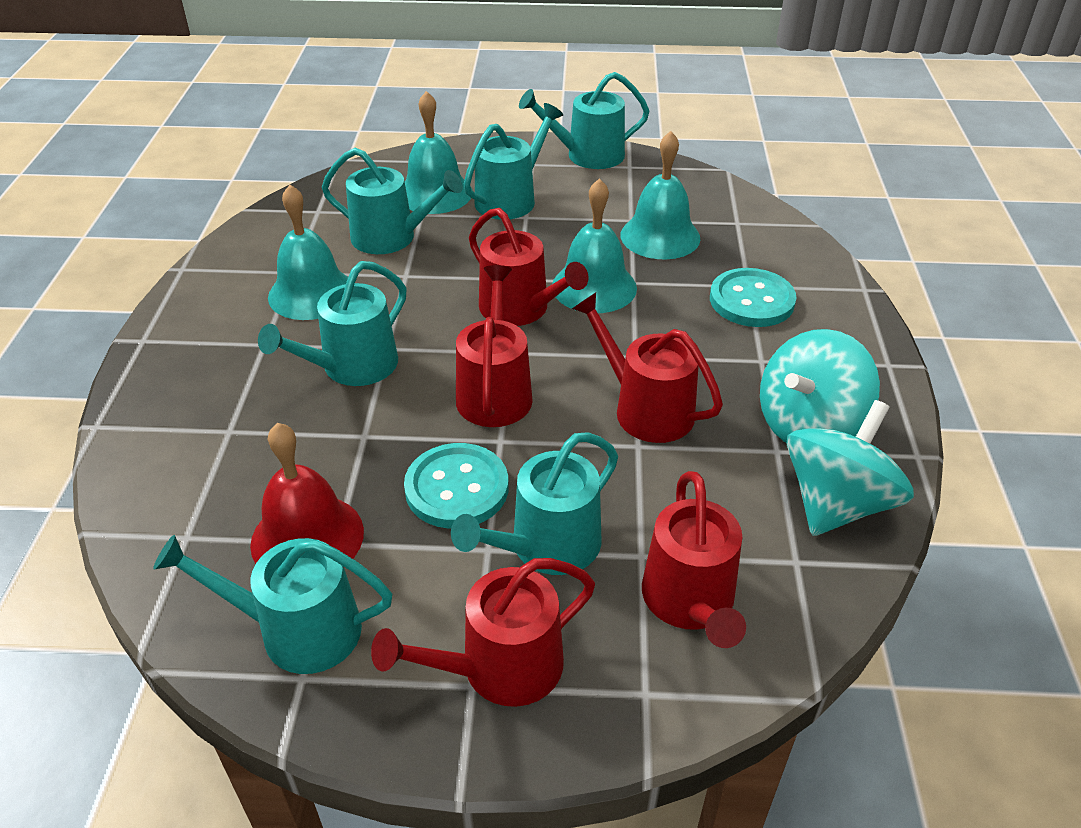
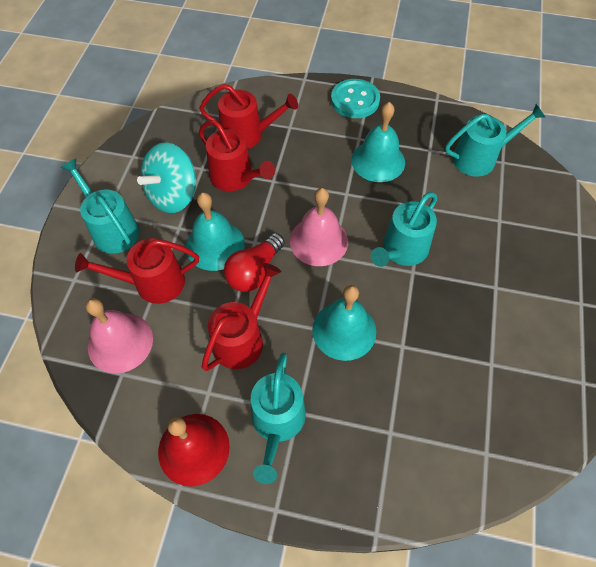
pink bell: 0 -> 2
red light bulb: 0 -> 1
red watering can: 5 -> 4
turquoise bell: 4 -> 3
turquoise button: 2 -> 1
turquoise spinning top: 2 -> 1
turquoise watering can: 6 -> 4

